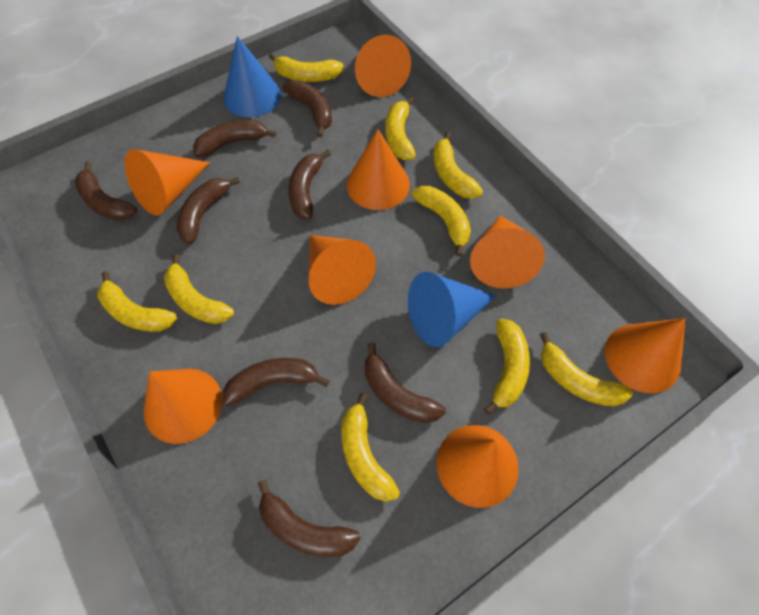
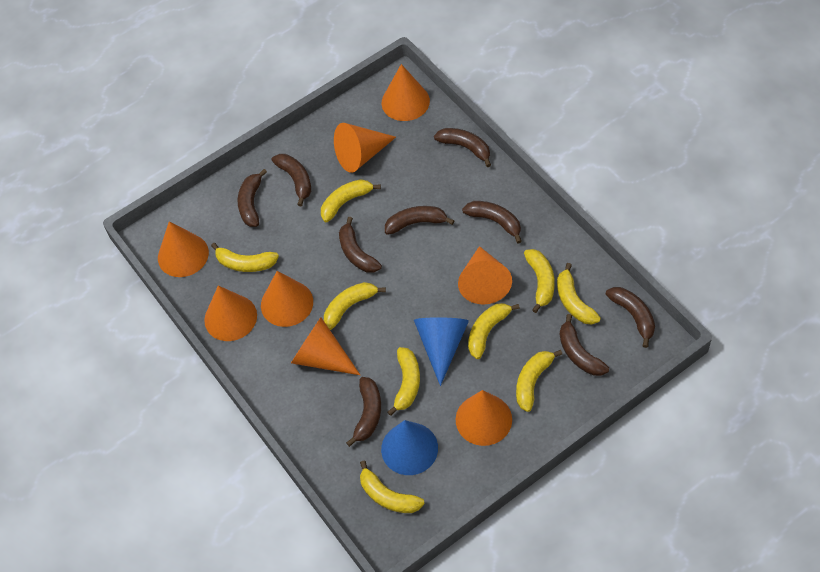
brown banana: 8 -> 9

